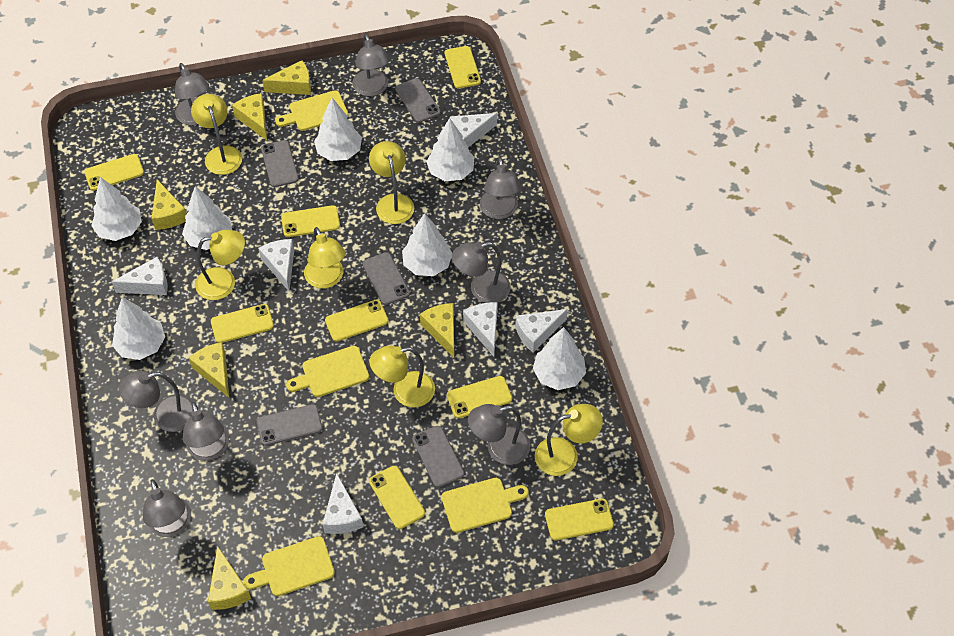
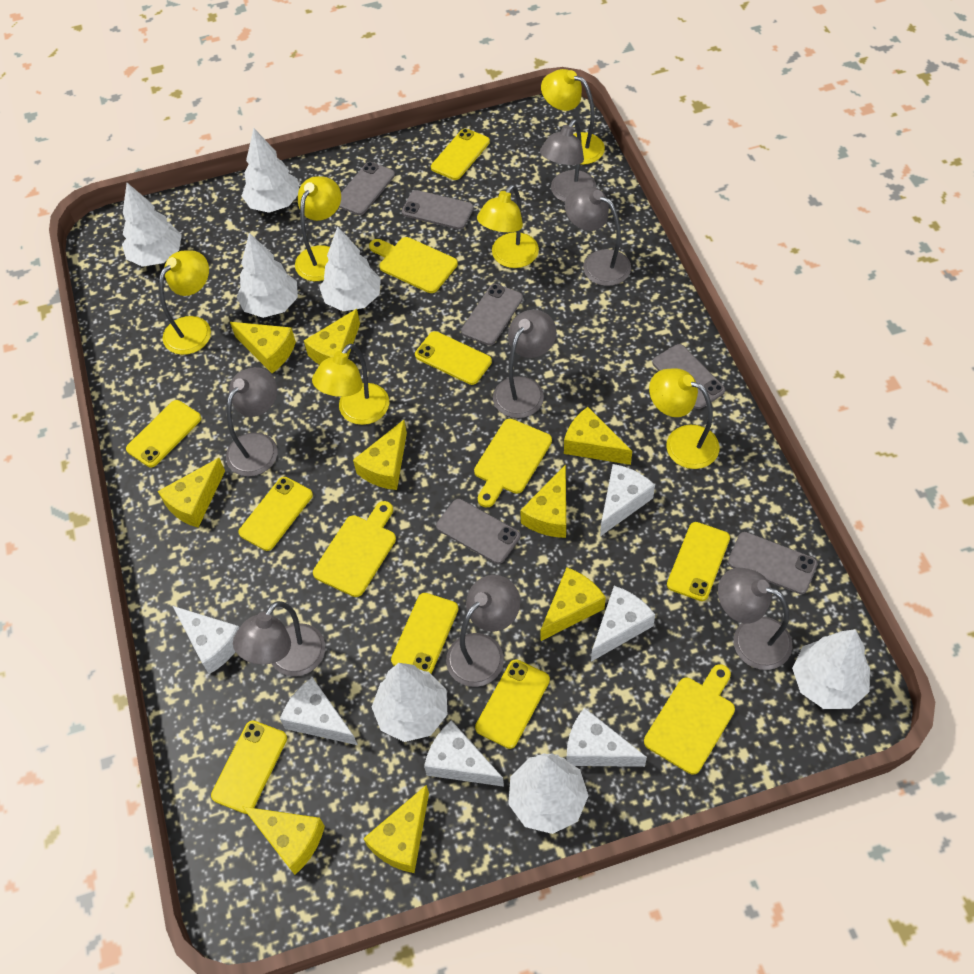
grey lamp: 8 -> 7
grey phone: 5 -> 6
yellow cheese: 6 -> 9

